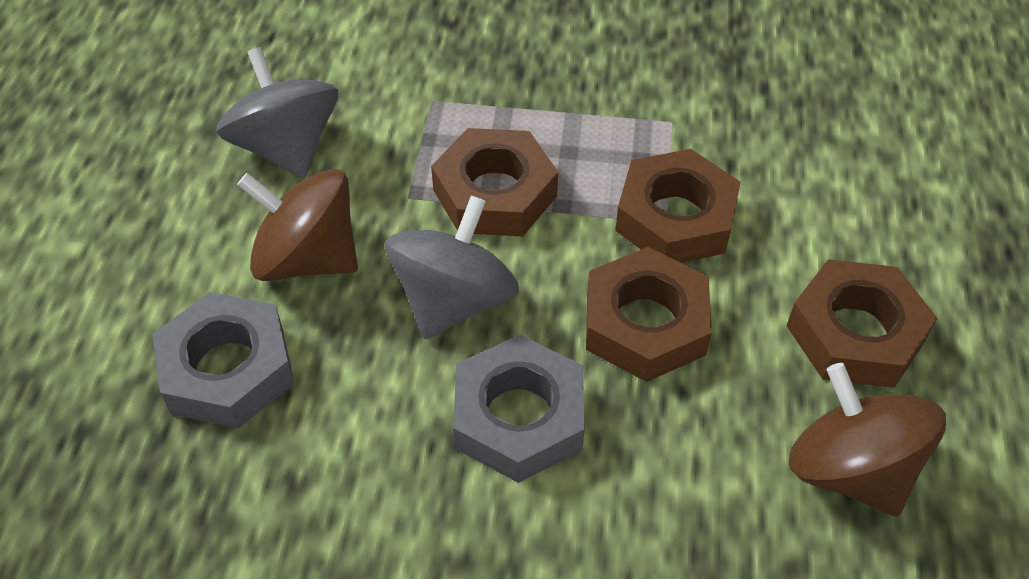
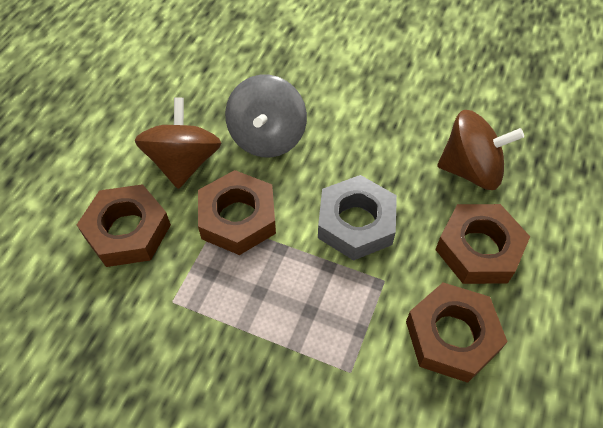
grey nut: 2 -> 1
grey spinning top: 2 -> 1

